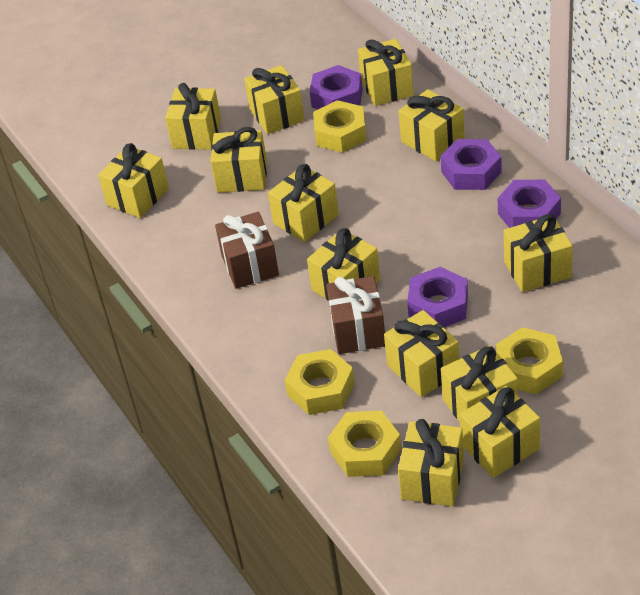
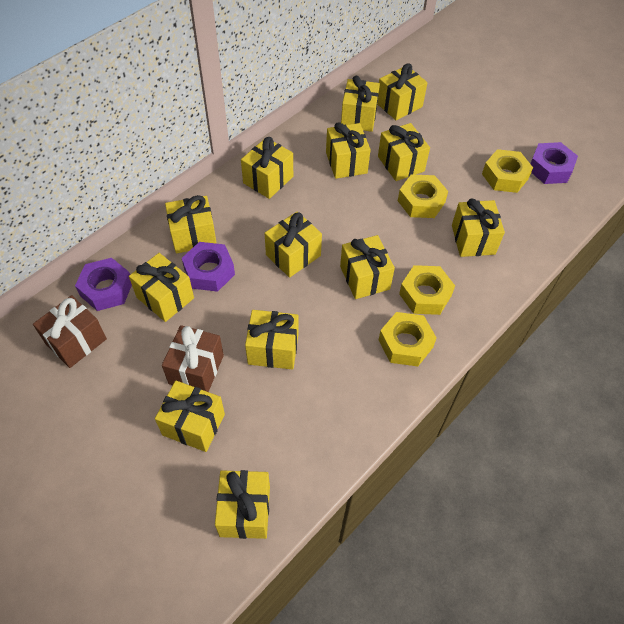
purple nut: 4 -> 3

